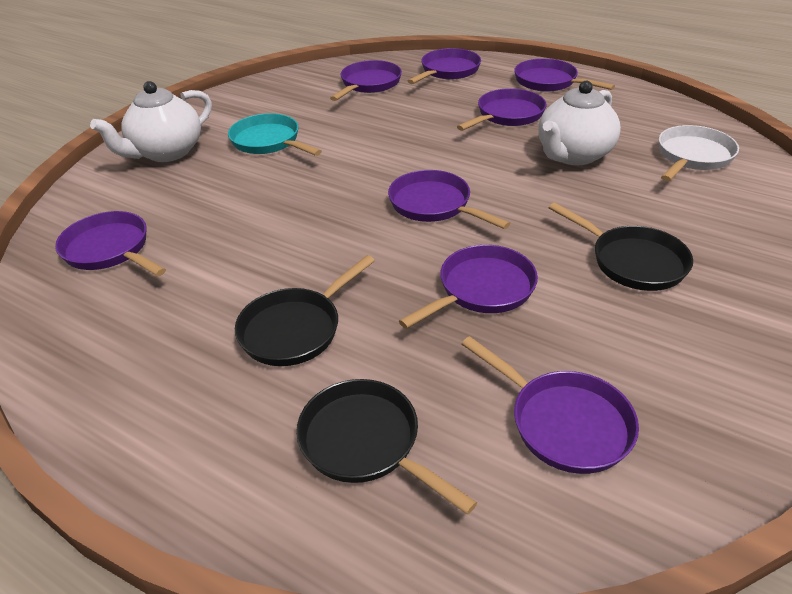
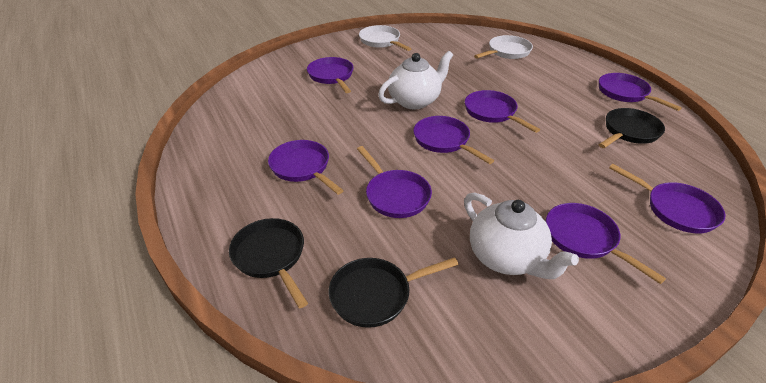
turquoise pan: 1 -> 0
white pan: 1 -> 2

